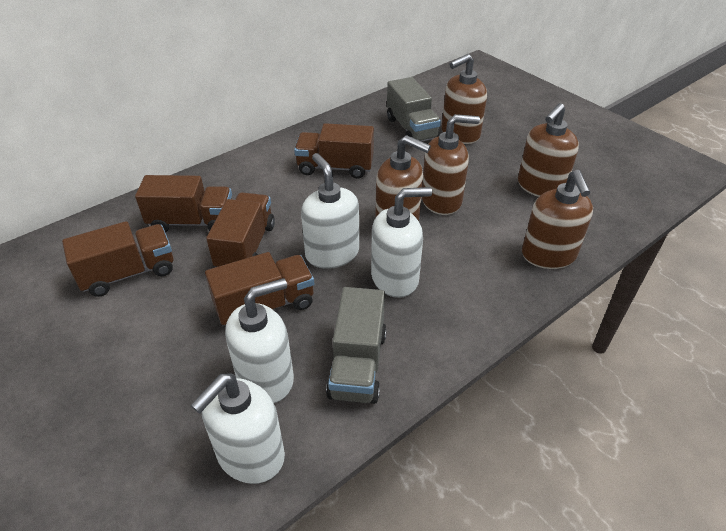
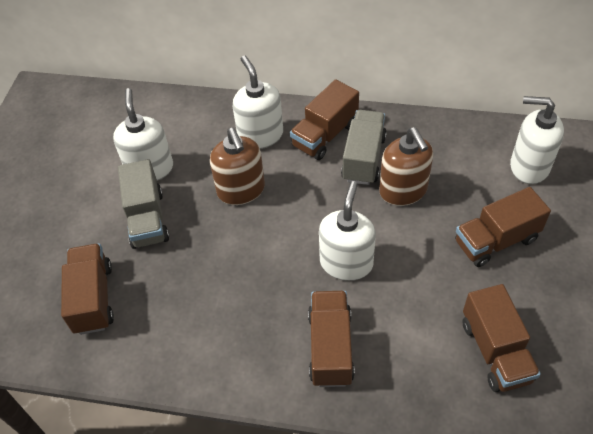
brown soap dispenser: 5 -> 2

